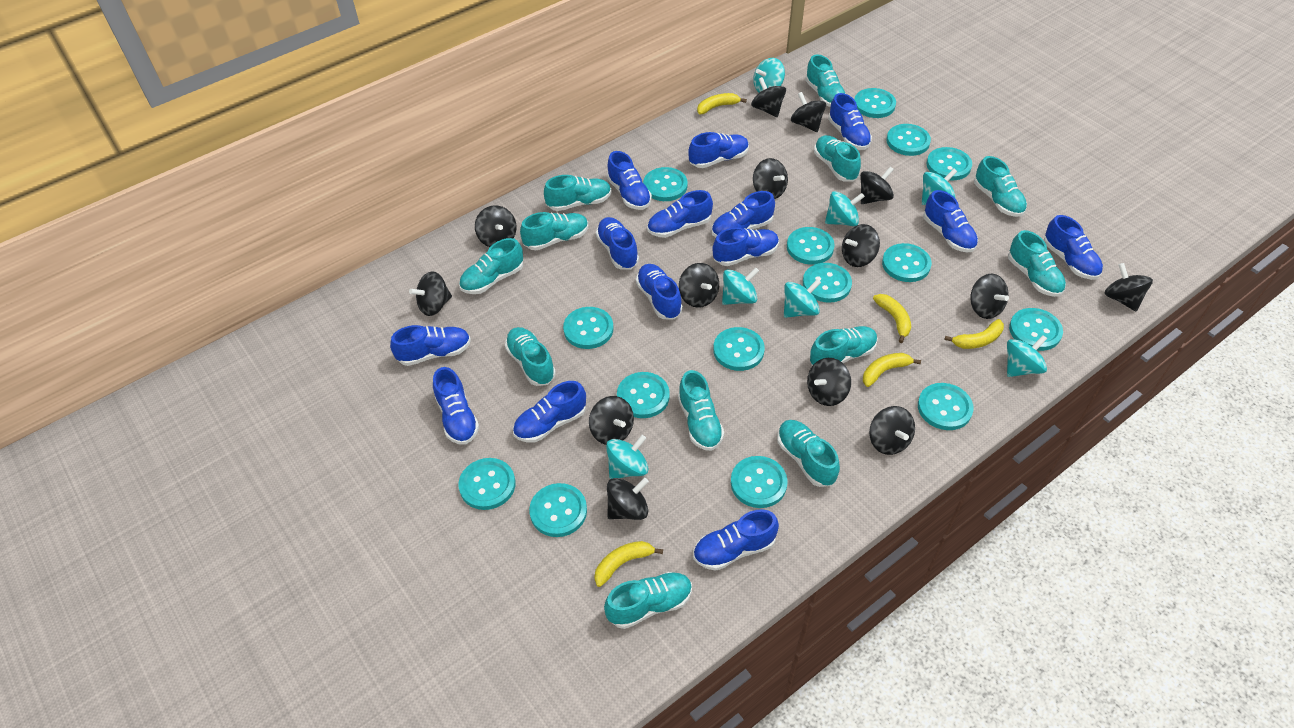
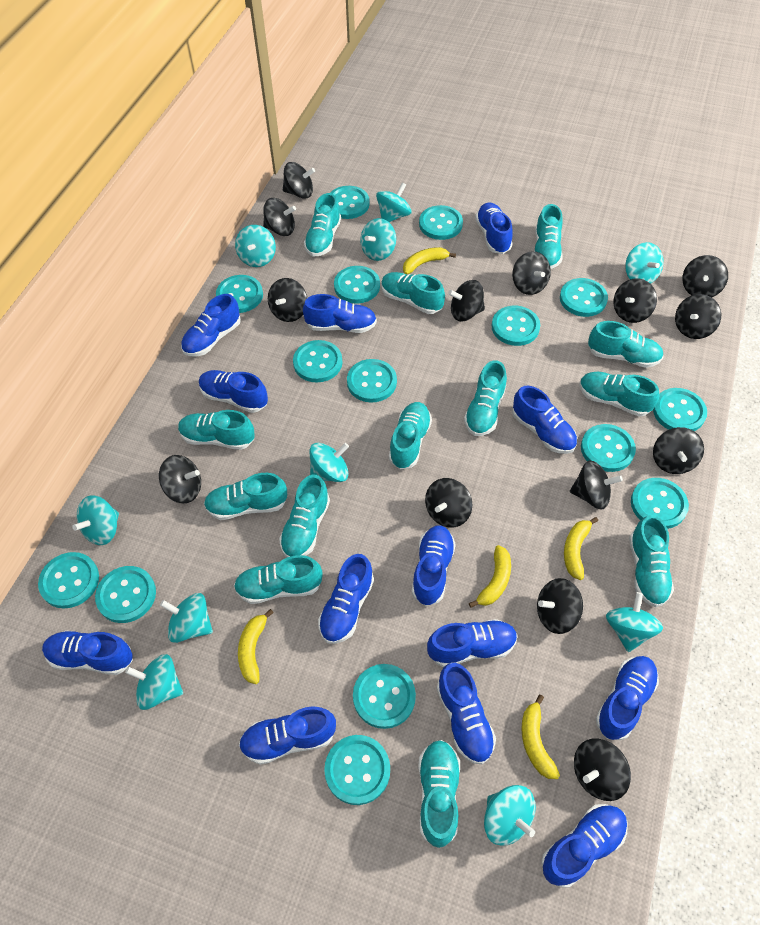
blue shoe: 14 -> 13
turquoise shoe: 12 -> 13
turquoise spinning top: 7 -> 10

